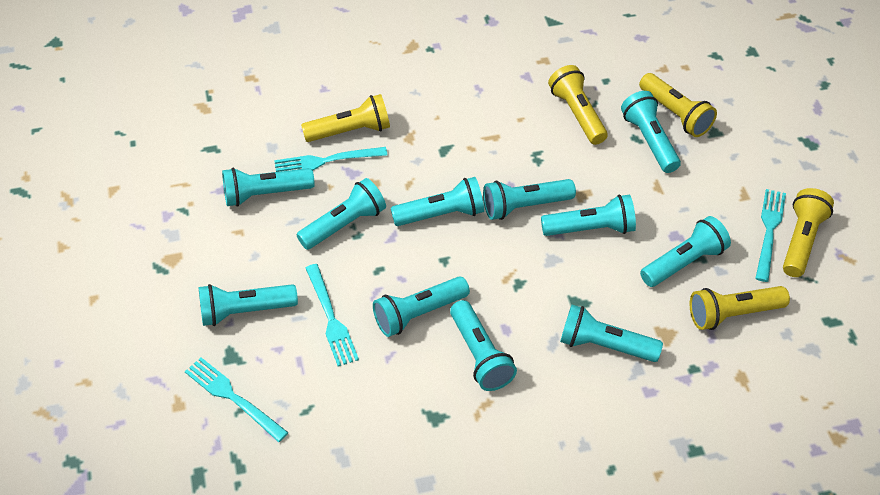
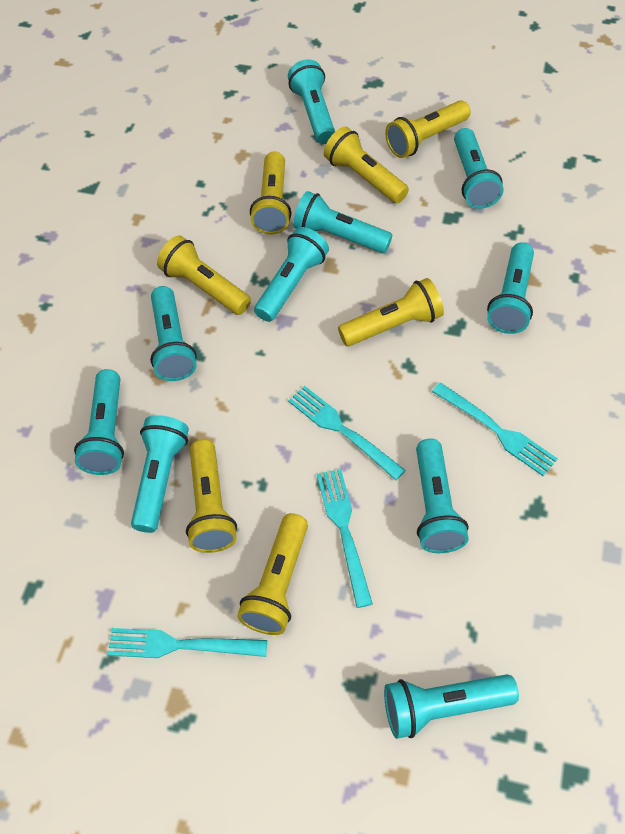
turquoise flashlight: 11 -> 10
yellow flashlight: 5 -> 7

